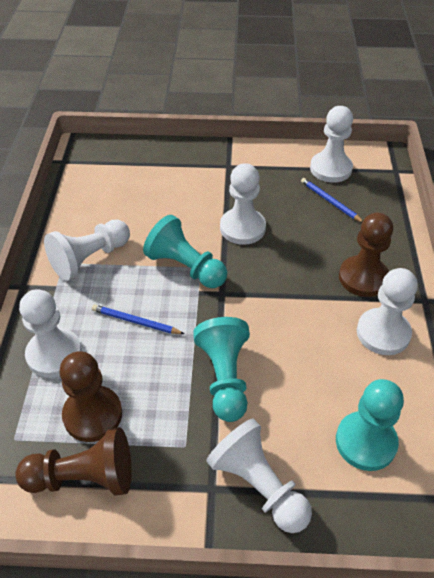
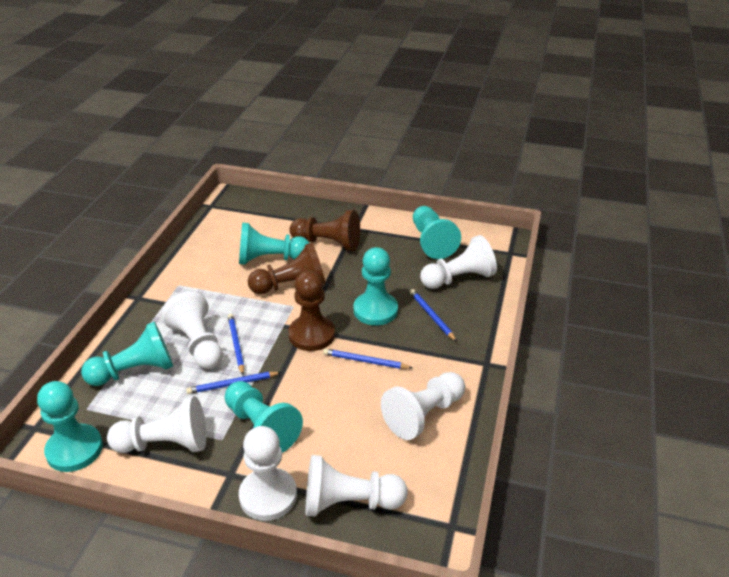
blue pencil: 2 -> 4
turquoise pawn: 3 -> 6

